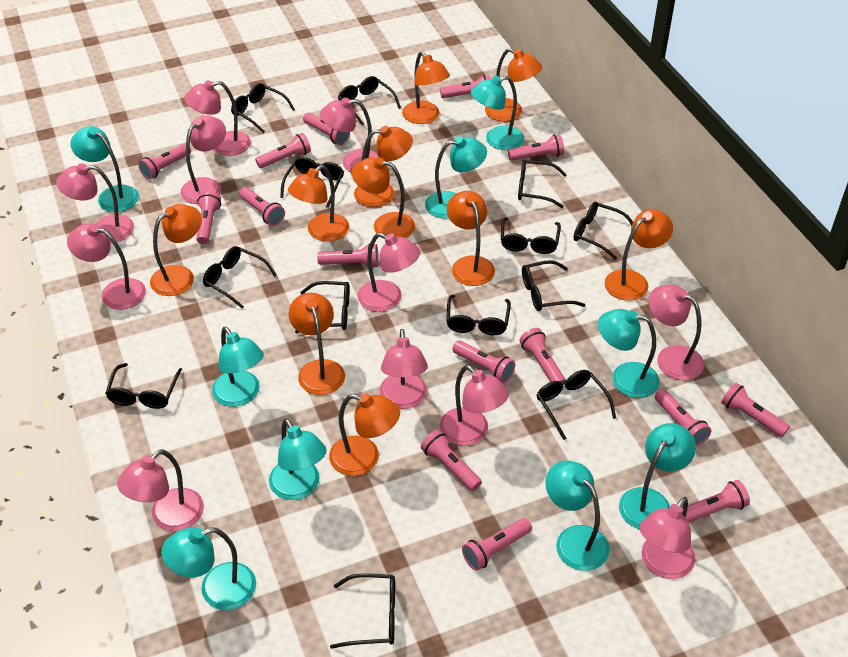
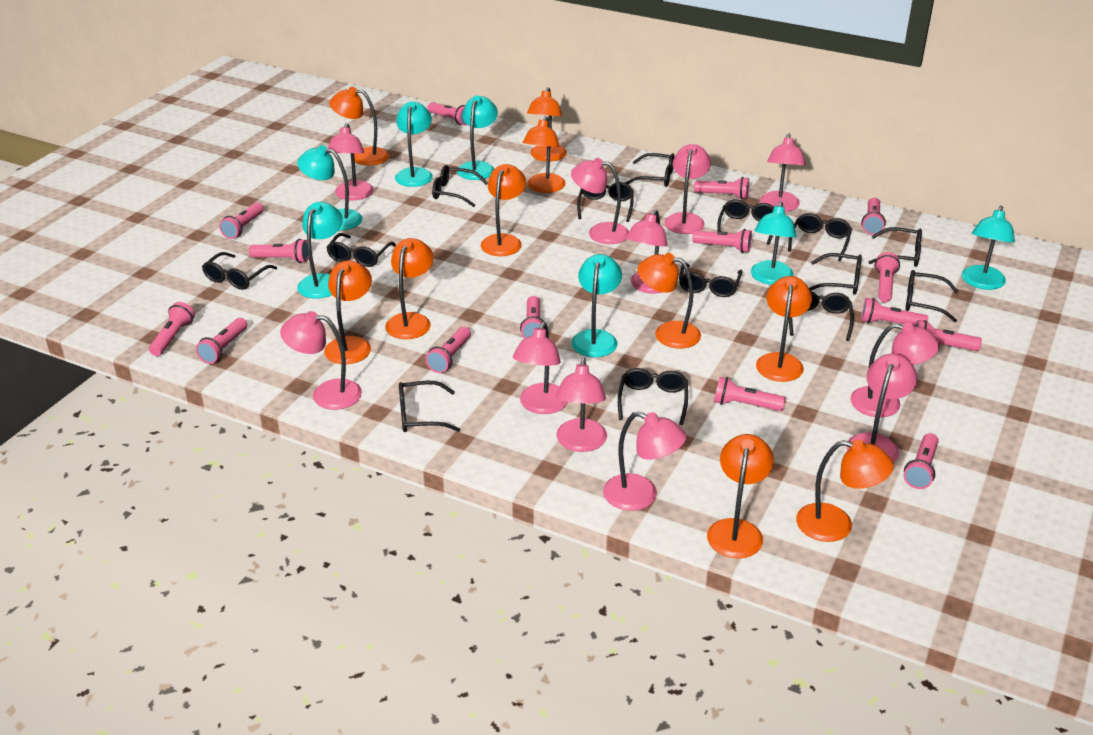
black glasses: 13 -> 14
turquoise lamp: 9 -> 7

